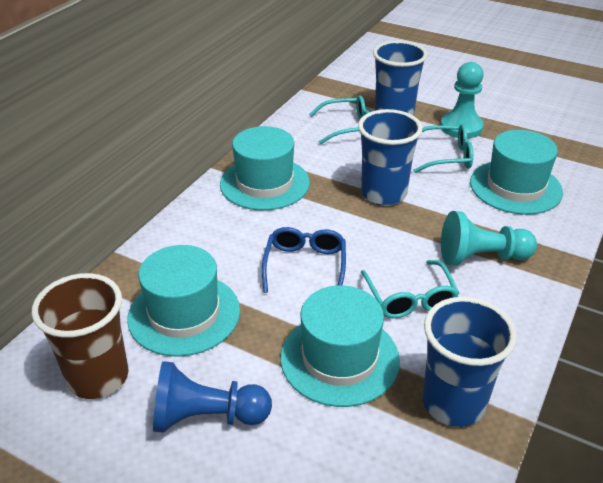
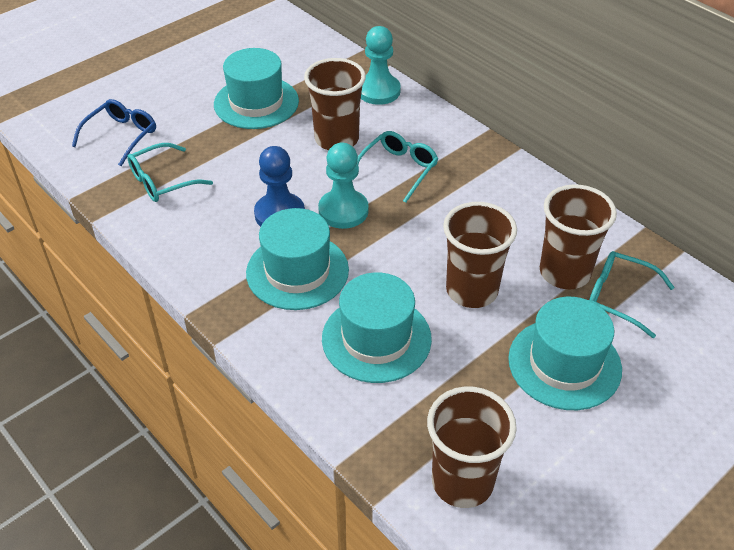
blue cup: 3 -> 0
brown cup: 1 -> 4

